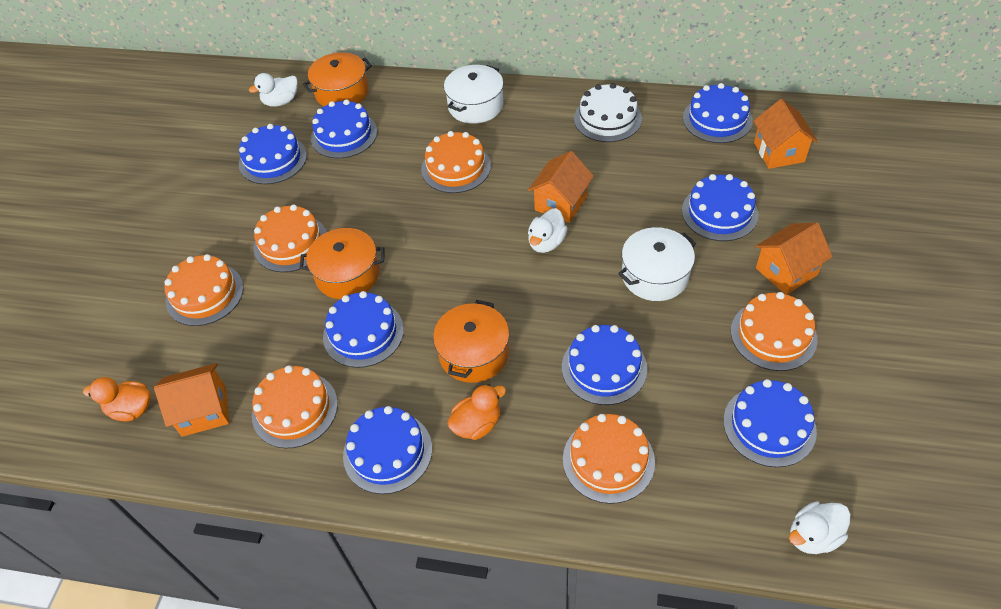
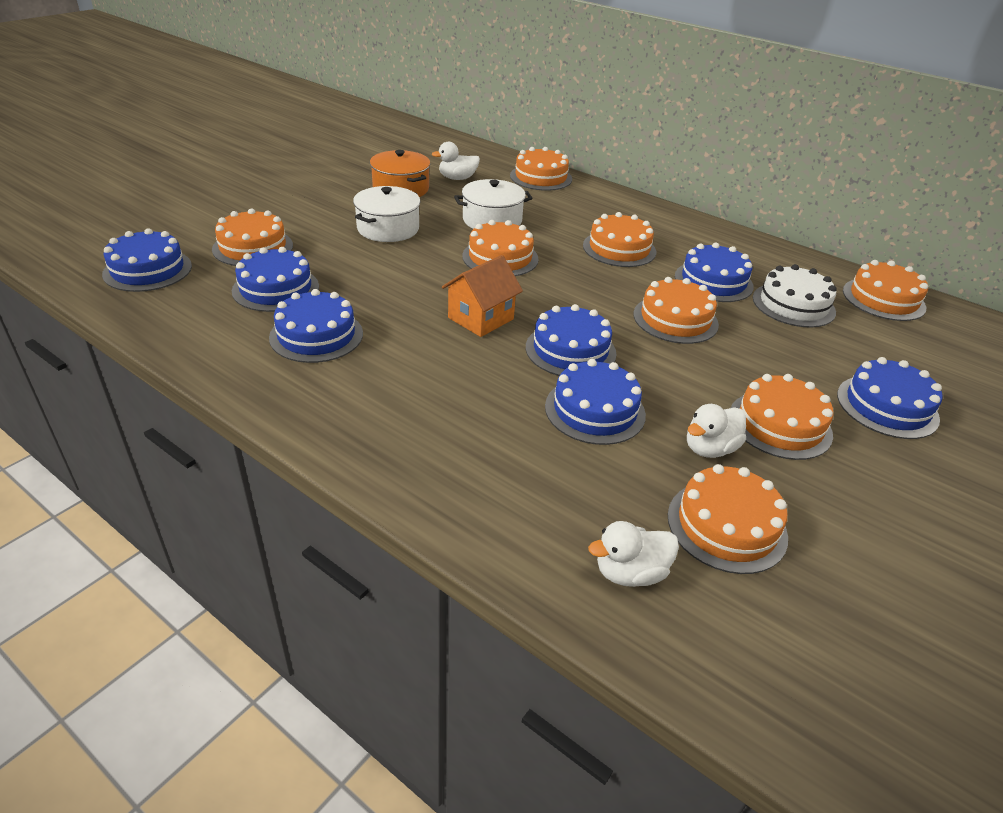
blue cake: 8 -> 7
orange cake: 6 -> 8
orange duck: 2 -> 0
orange house: 4 -> 1
orange pot: 3 -> 1

